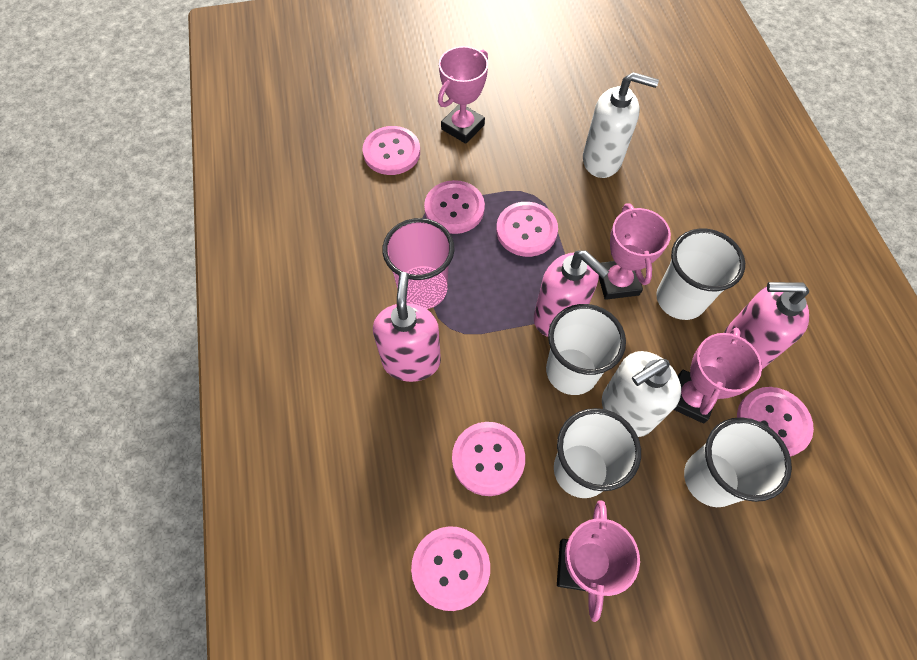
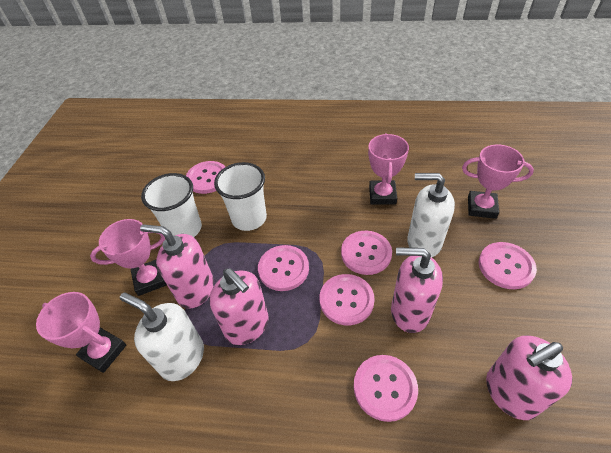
pink cup: 1 -> 0
pink soap dispenser: 3 -> 4
white cup: 4 -> 2

